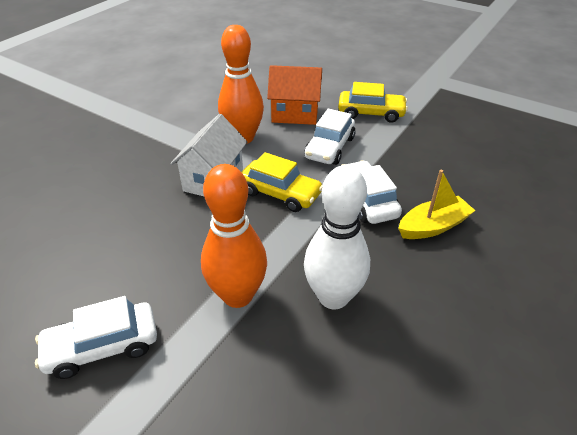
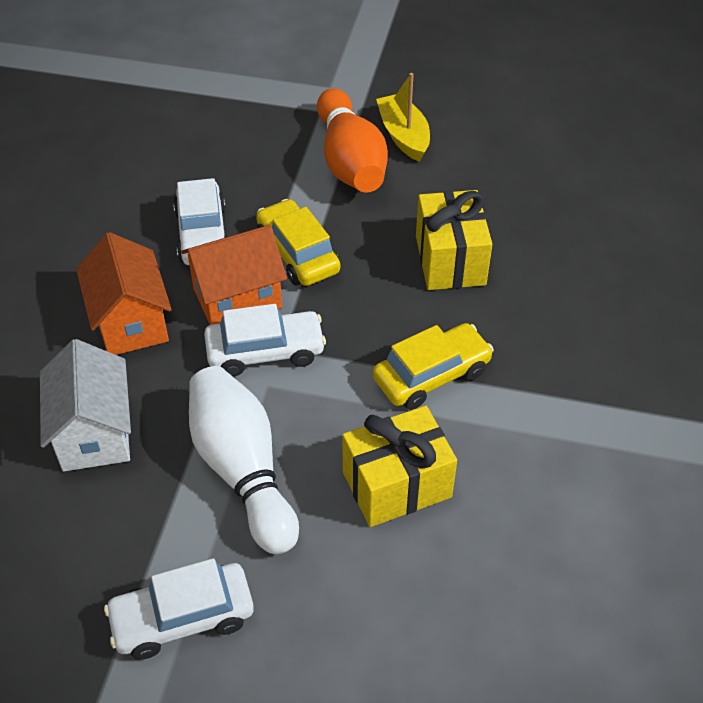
orange bowling pin: 2 -> 1
orange house: 1 -> 2
yellow gift: 0 -> 2

